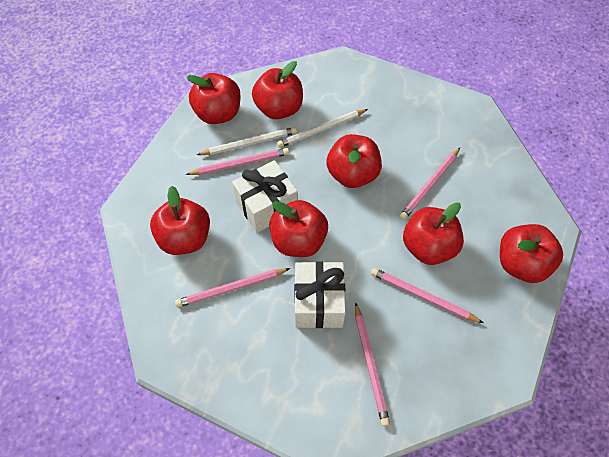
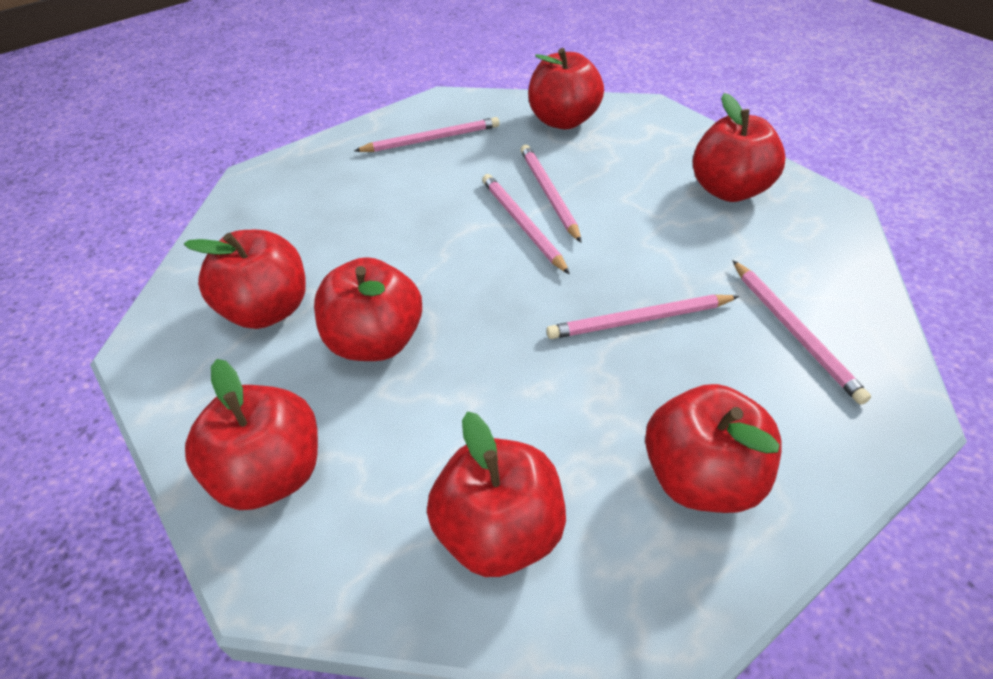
white gift: 2 -> 0
white pencil: 2 -> 0

